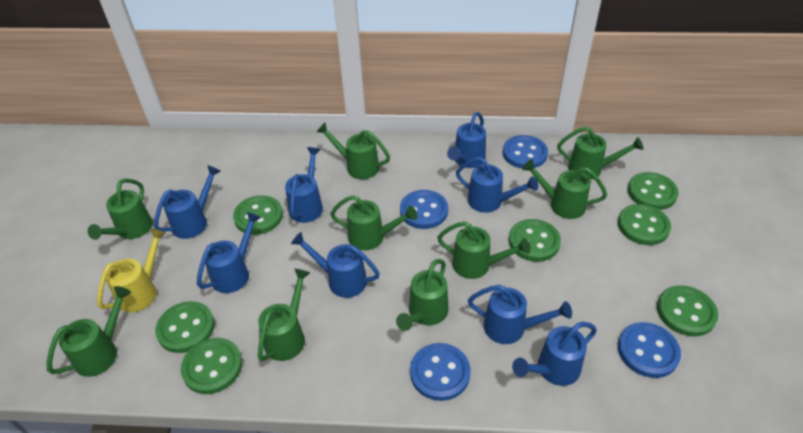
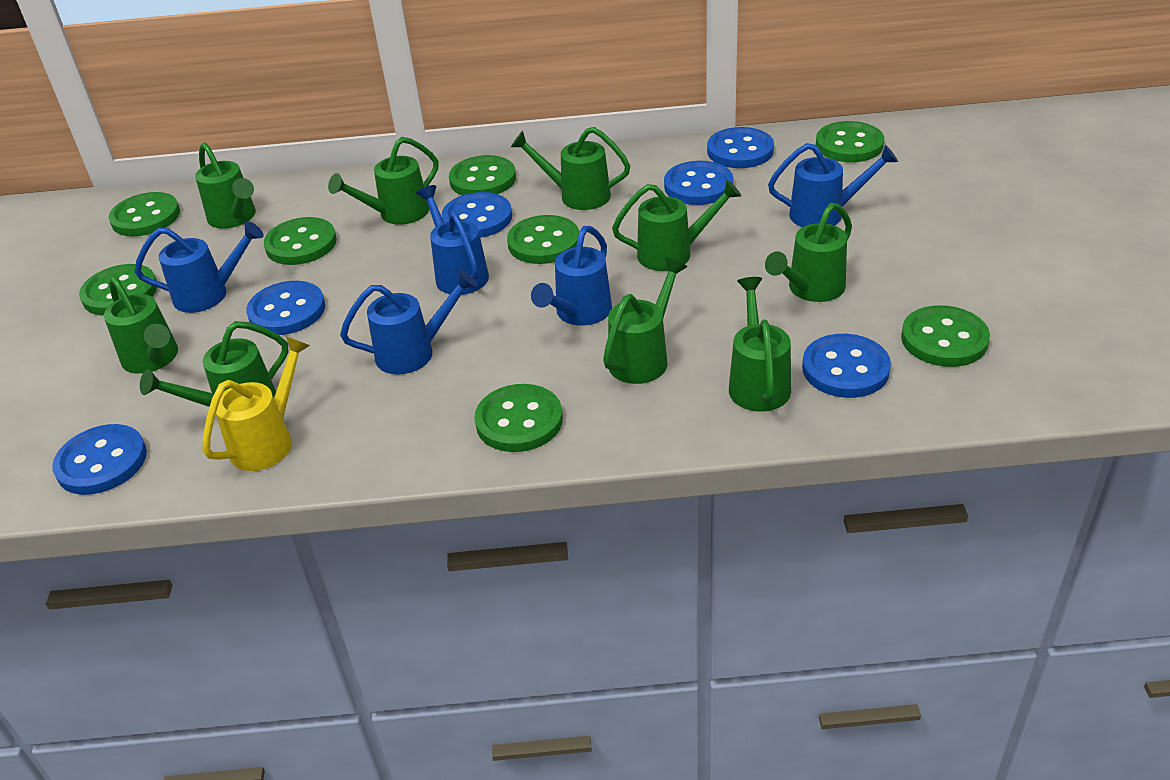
blue button: 4 -> 6
blue watering can: 8 -> 5
green button: 7 -> 8

